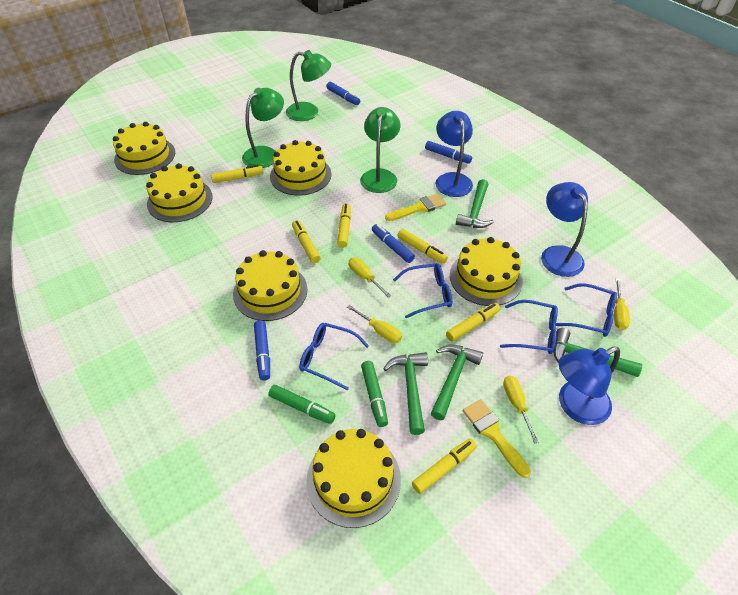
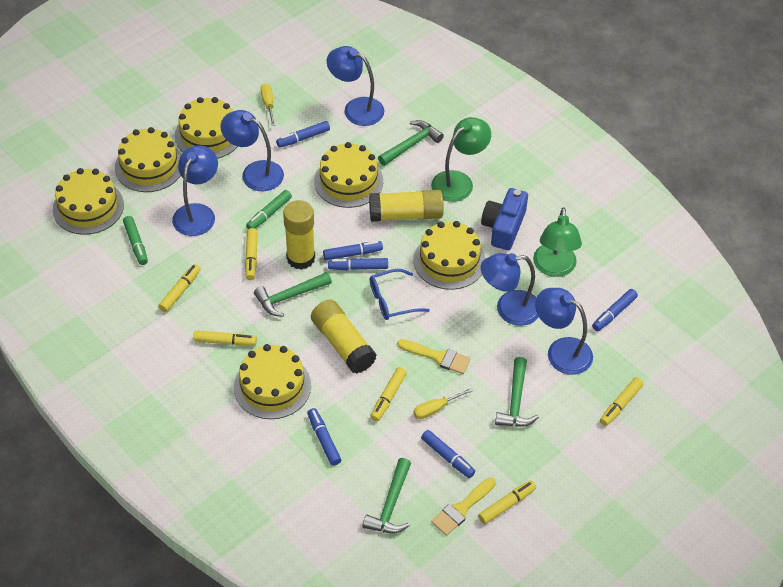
blue camera: 0 -> 1
blue glasses: 4 -> 1
blue lamp: 3 -> 5
blue marker: 4 -> 6
green lamp: 3 -> 2
yellow glue stick: 0 -> 3
yellow screwdriver: 4 -> 2

